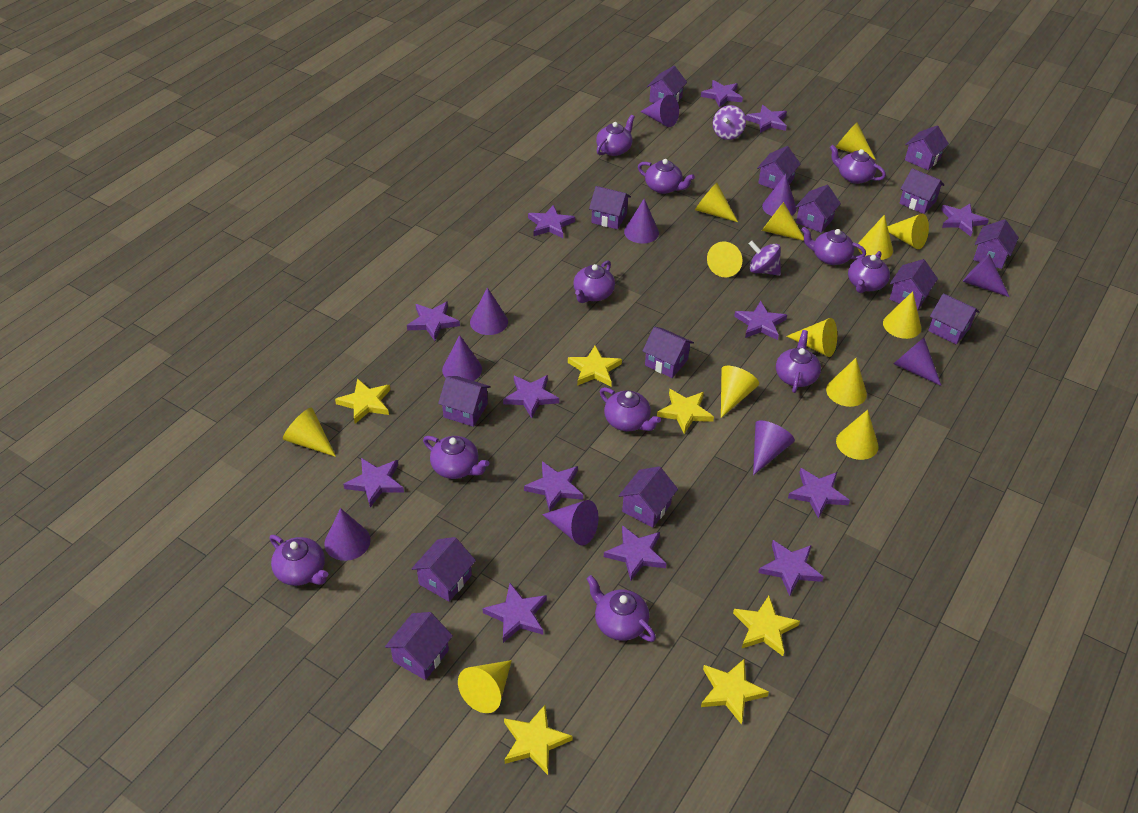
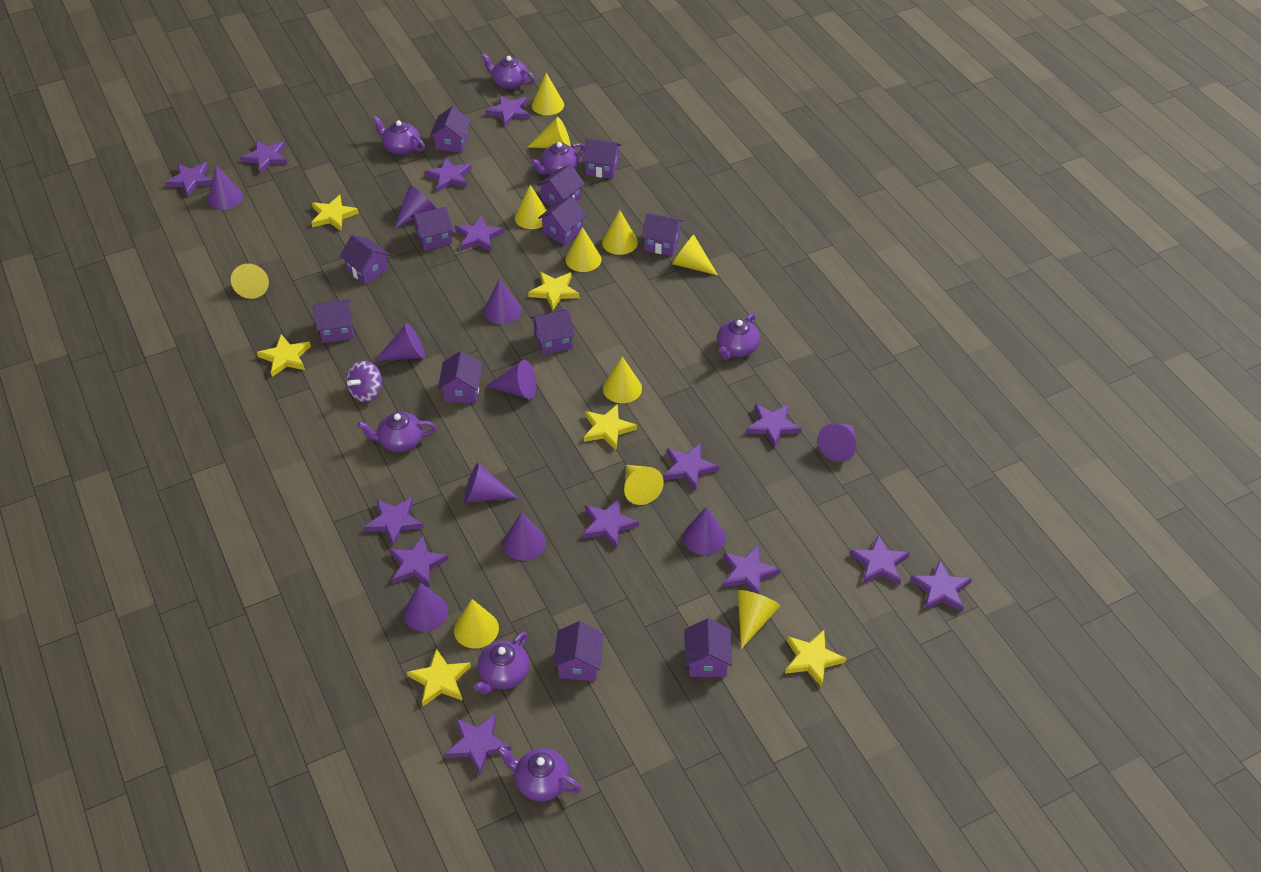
purple house: 14 -> 12
purple spinning top: 2 -> 1
purple star: 13 -> 14
purple teapot: 11 -> 7
yellow cone: 13 -> 11

